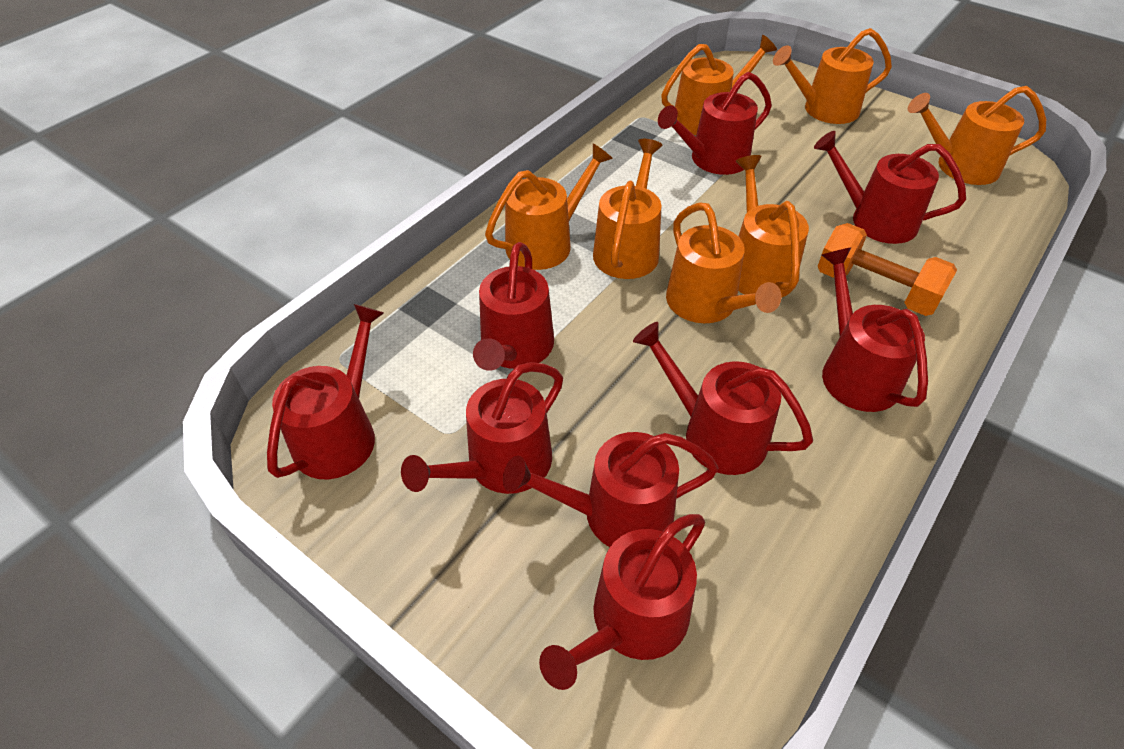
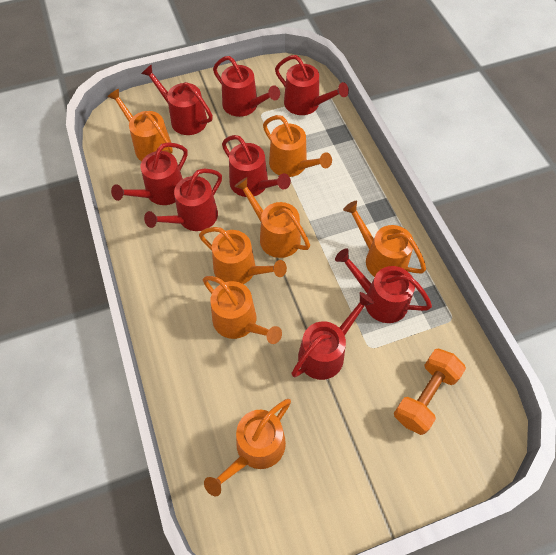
red watering can: 9 -> 8

